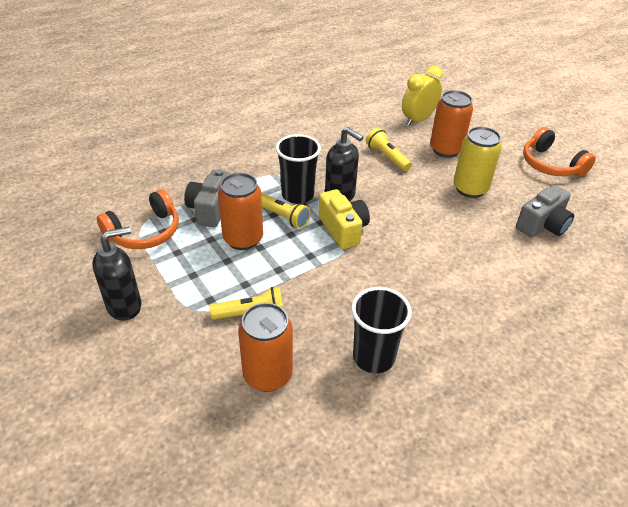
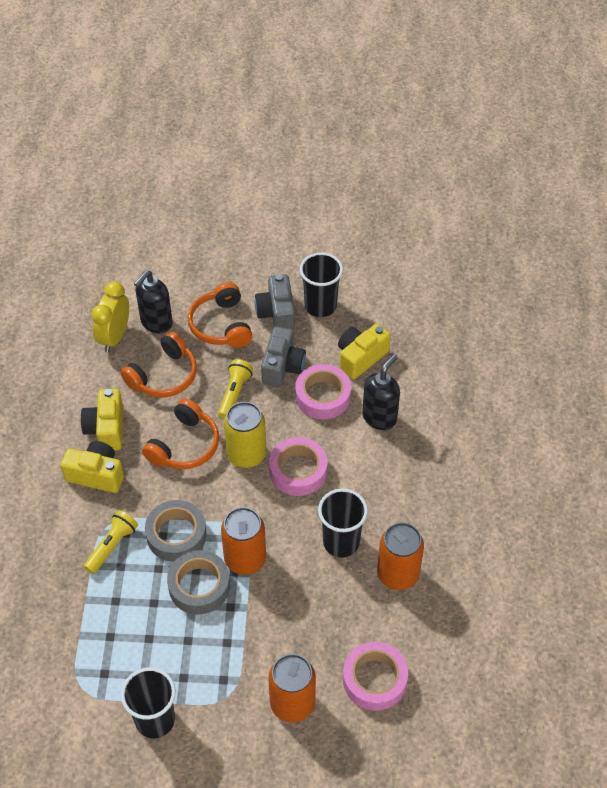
black cup: 2 -> 3
grey tape: 0 -> 2
orange headphones: 2 -> 3
pink tape: 0 -> 3
yellow camera: 1 -> 3
yellow flashlight: 3 -> 2

